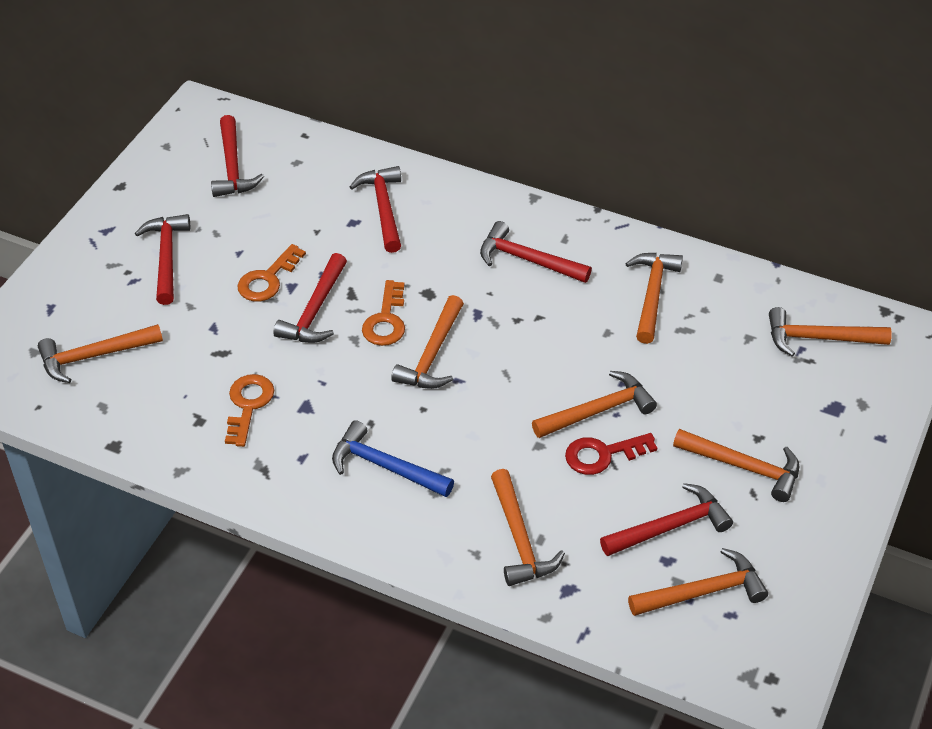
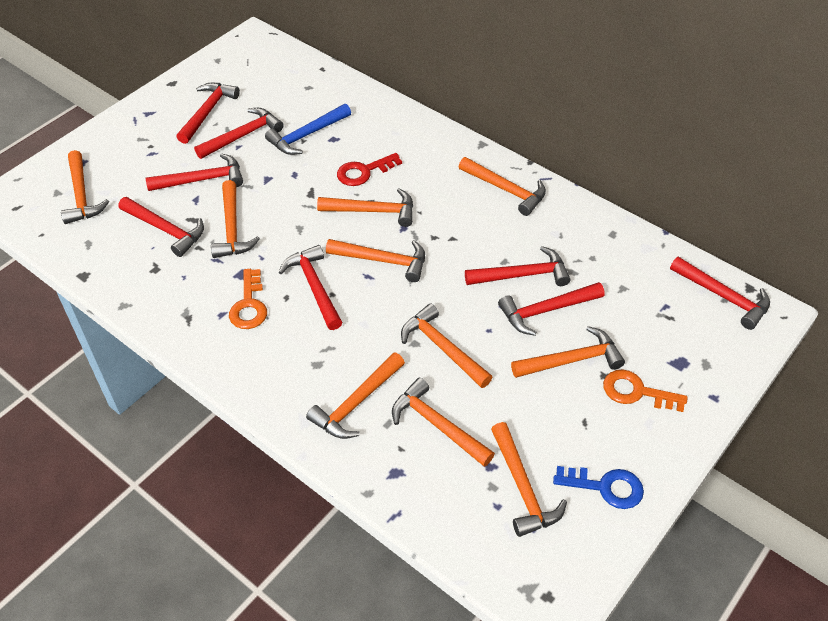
blue key: 0 -> 1
orange hammer: 8 -> 10
orange key: 3 -> 2
red hammer: 6 -> 8

